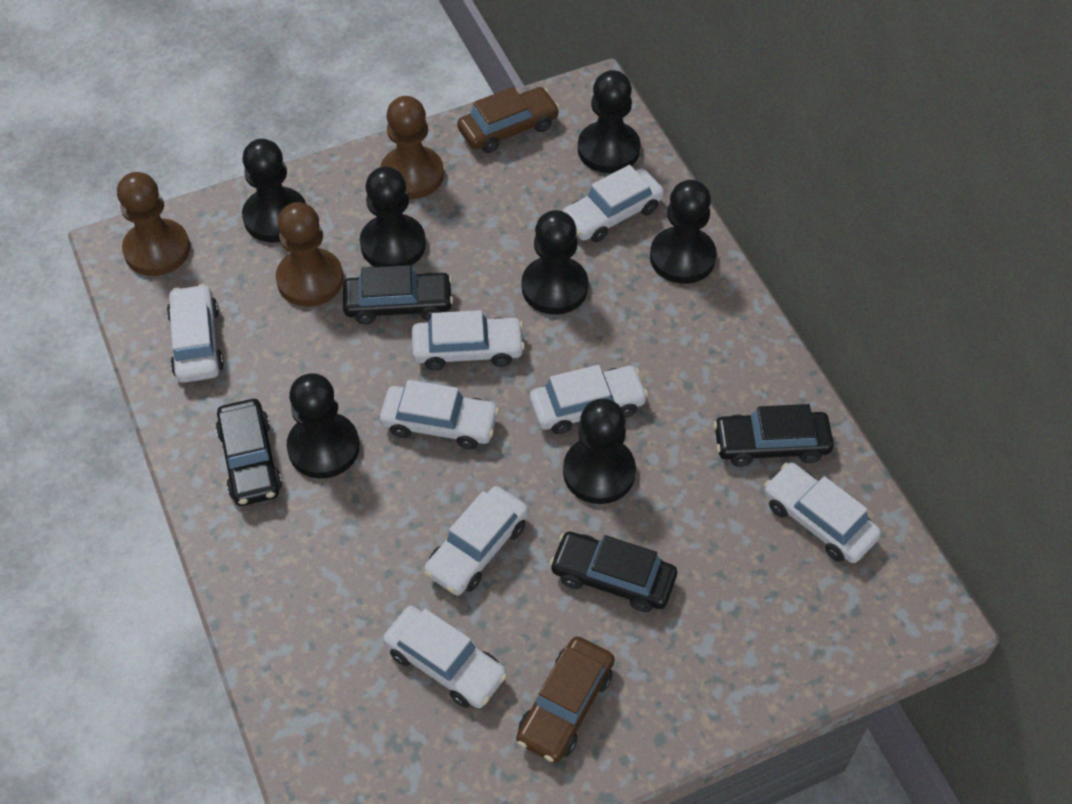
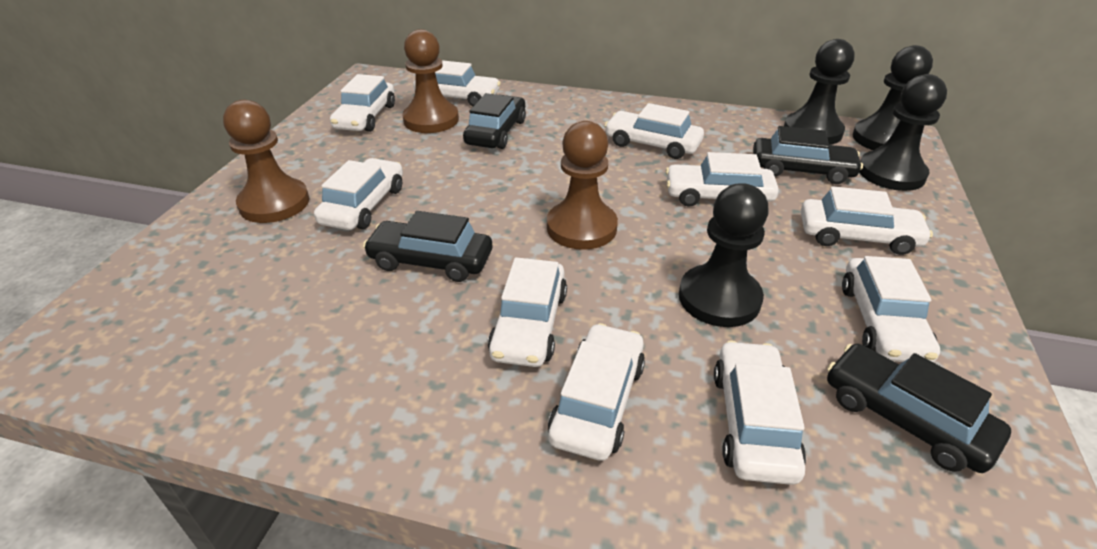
black pawn: 7 -> 4
brown car: 2 -> 0
white car: 8 -> 10

